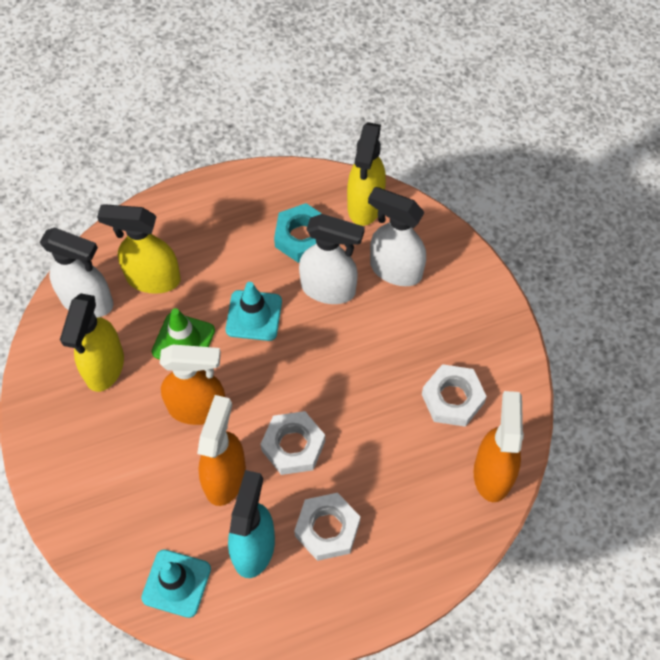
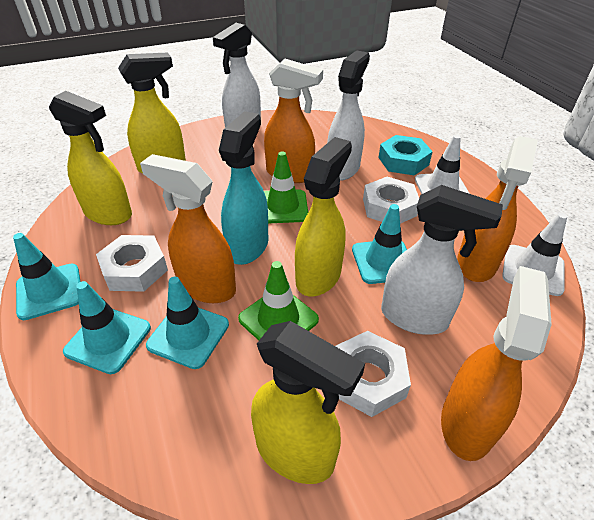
green traffic cone: 1 -> 2
orange spray bottle: 3 -> 4
turquoise traffic cone: 2 -> 4
white traffic cone: 0 -> 2
yellow spray bottle: 3 -> 4

